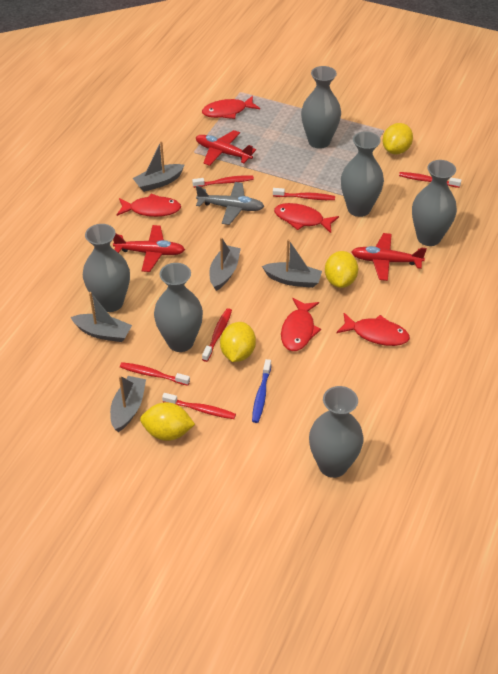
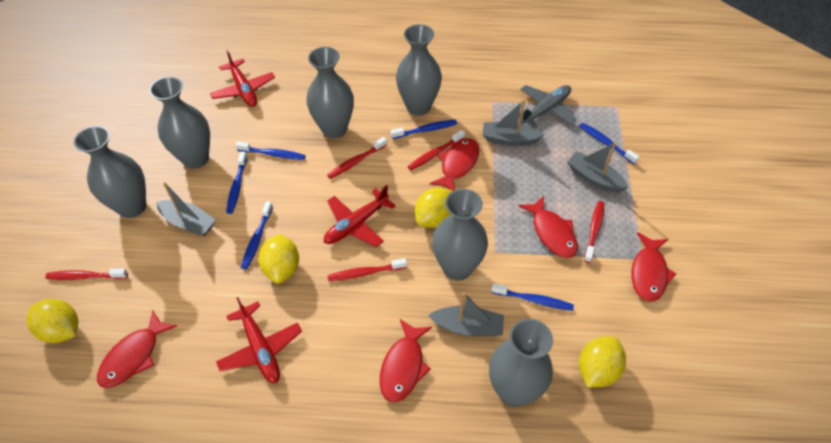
blue toothbrush: 1 -> 6
grey boat: 5 -> 4
red toothbrush: 6 -> 5

